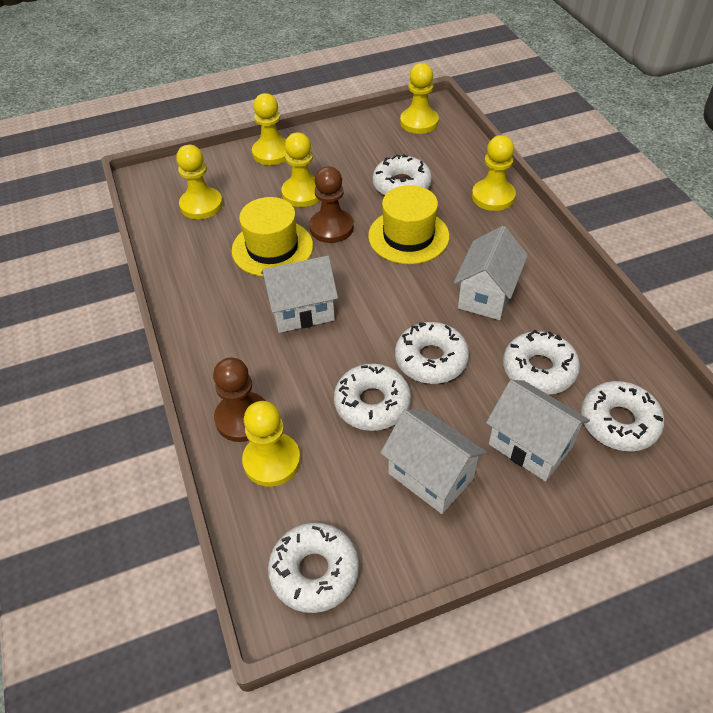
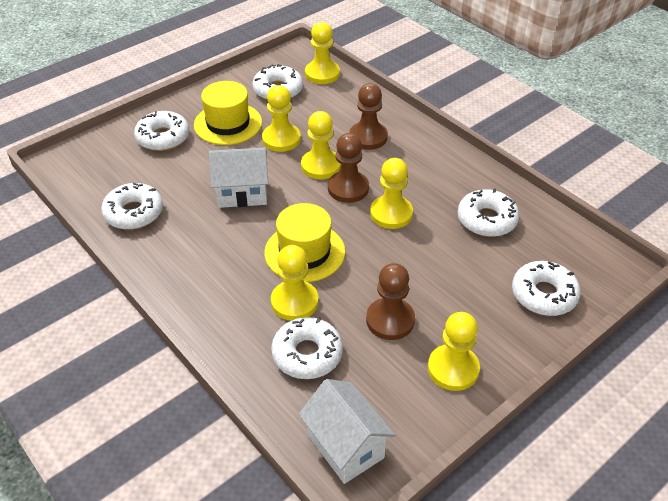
brown pawn: 2 -> 3
white house: 4 -> 2

